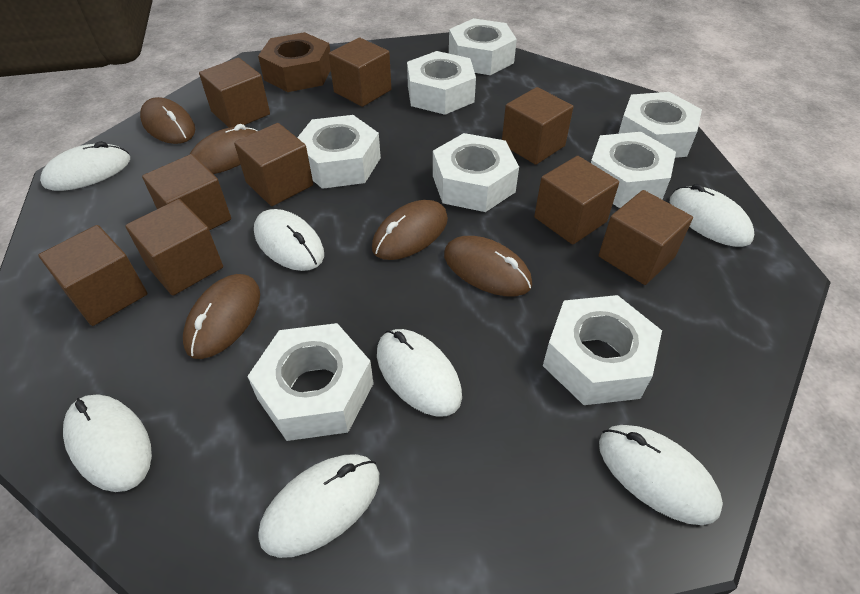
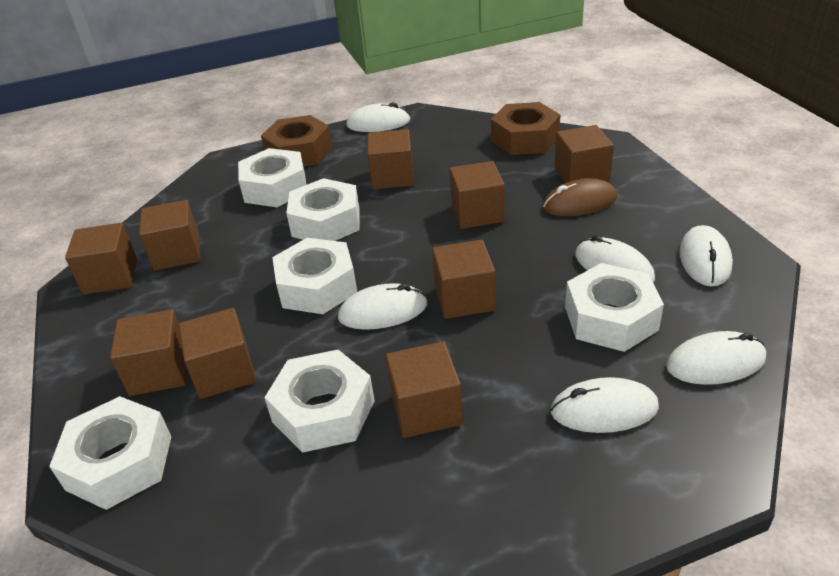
brown mouse: 5 -> 1
brown nut: 1 -> 2
white mouse: 7 -> 6
white nut: 8 -> 6

